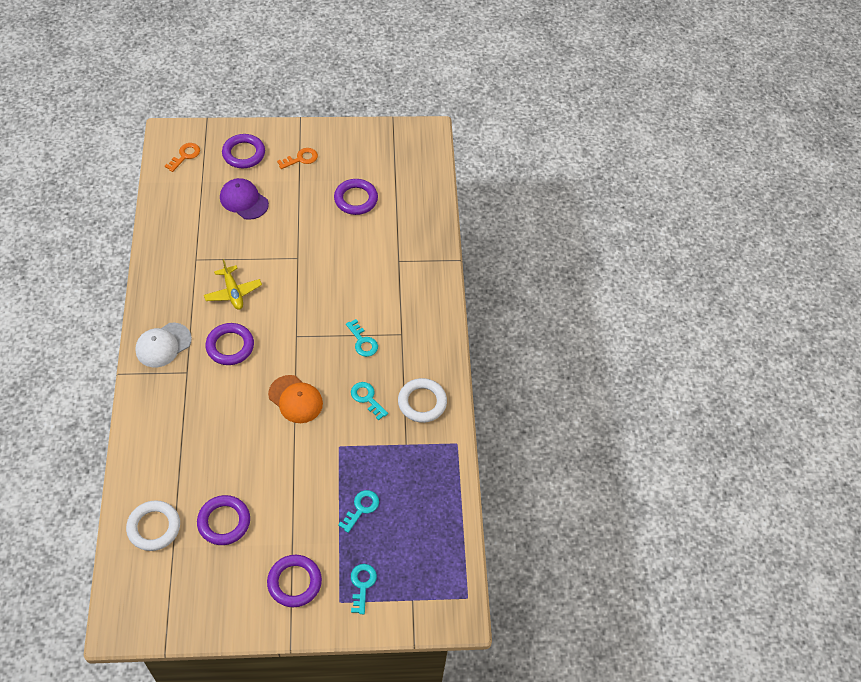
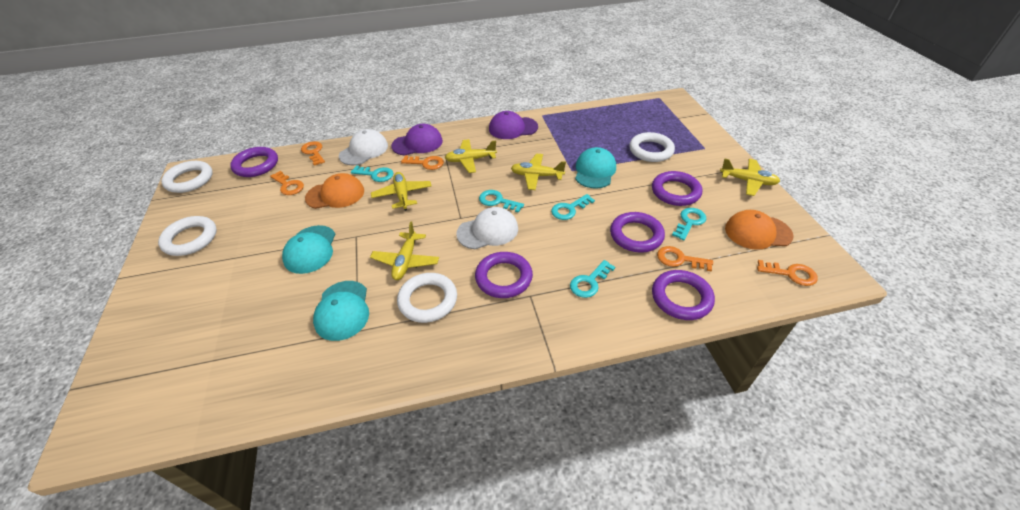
orange cap: 1 -> 2
orange key: 2 -> 5
purple cap: 1 -> 2
turquoise cap: 0 -> 3
turquoise key: 4 -> 5
white cap: 1 -> 2
white ring: 2 -> 4
yellow plane: 1 -> 5

